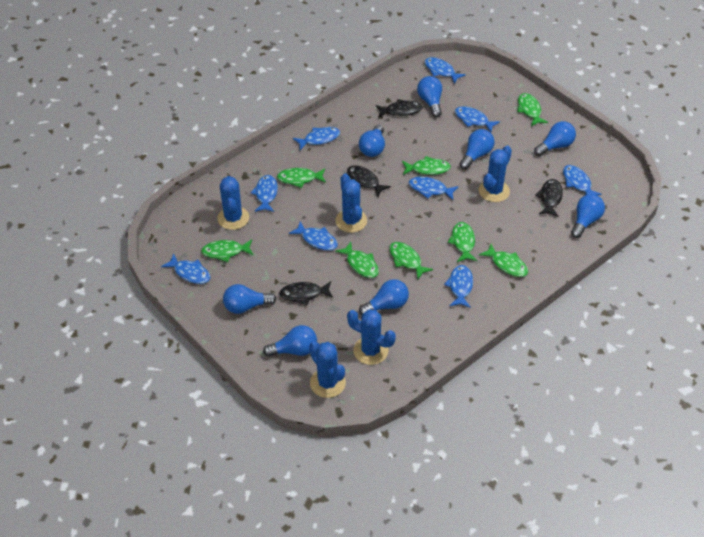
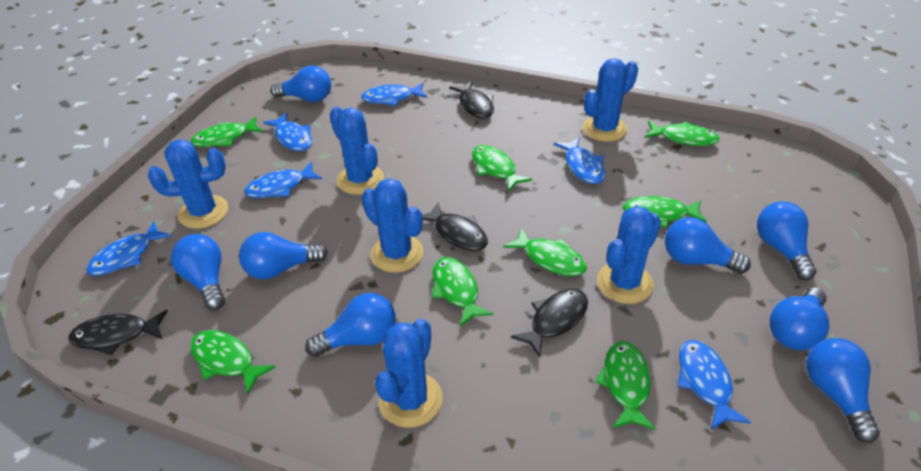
blue cactus: 5 -> 6
blue fish: 9 -> 6

